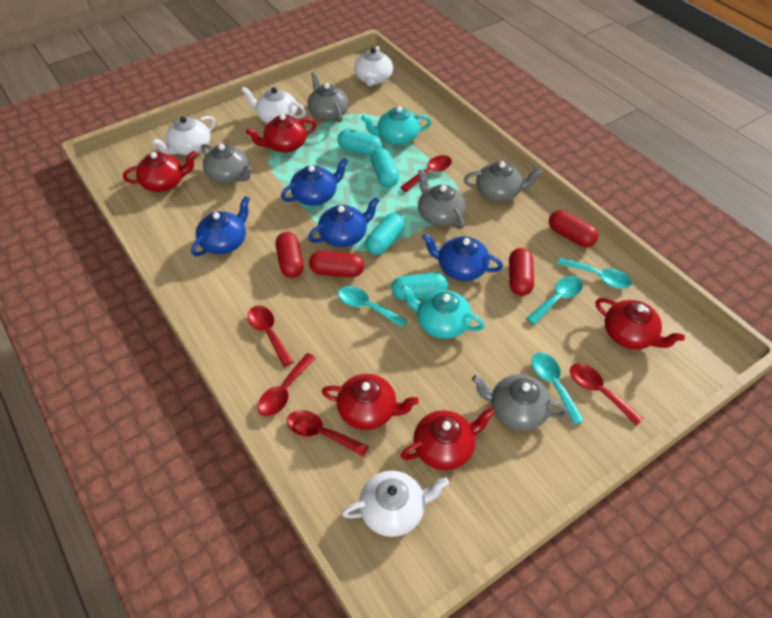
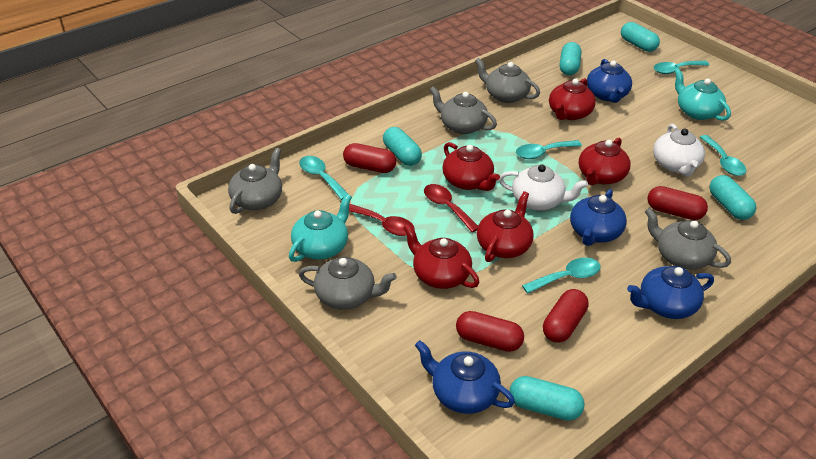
red spoon: 5 -> 2
turquoise capsule: 4 -> 5
turquoise spoon: 4 -> 5
white teapot: 4 -> 2

